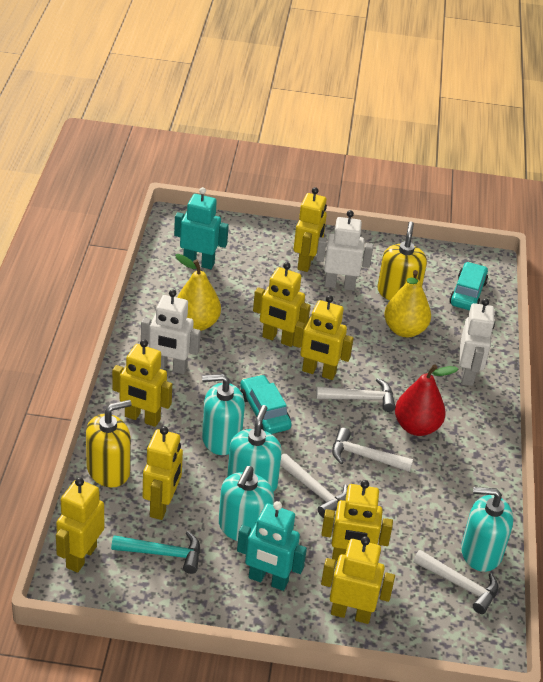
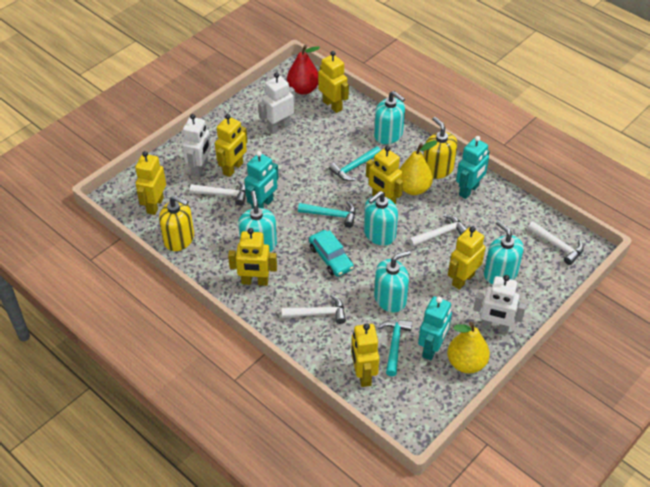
turquoise car: 2 -> 1
turquoise hammer: 1 -> 3
turquoise robot: 2 -> 3
turquoise soap dispenser: 4 -> 5
yellow robot: 8 -> 7

